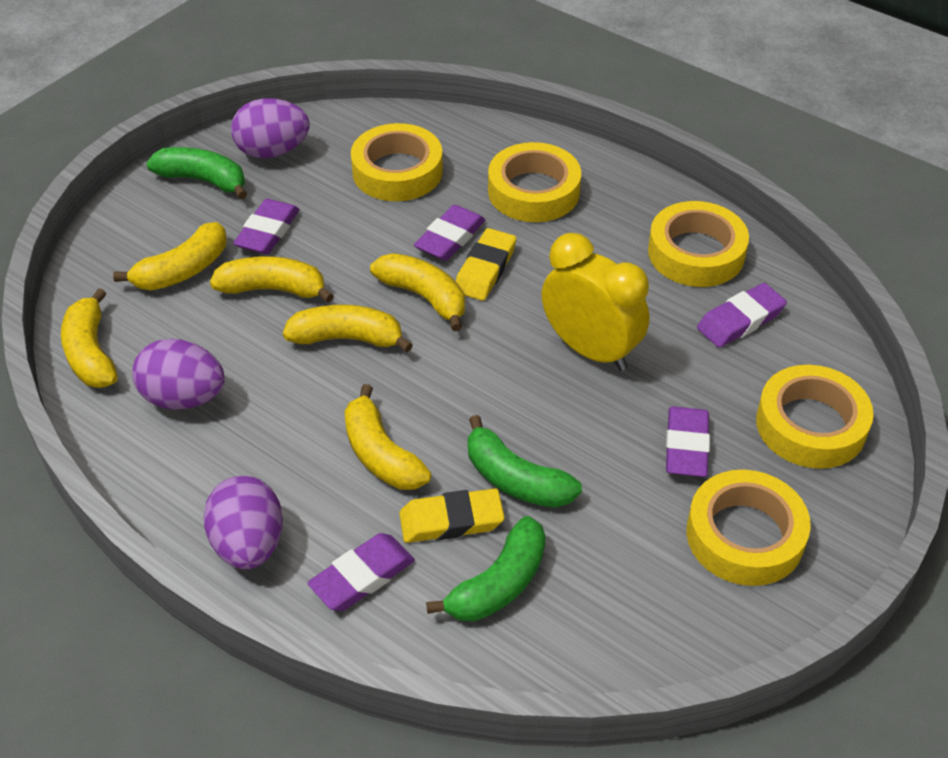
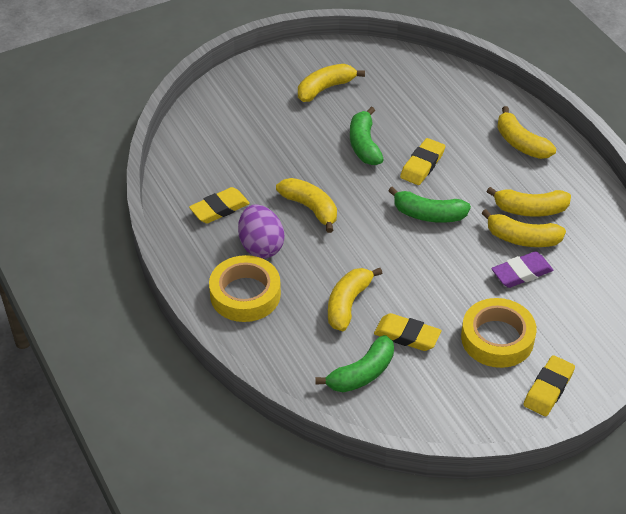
purple egg: 3 -> 1
purple eraser: 5 -> 1
yellow clock: 1 -> 0
yellow eraser: 2 -> 4
yellow tape: 5 -> 2

